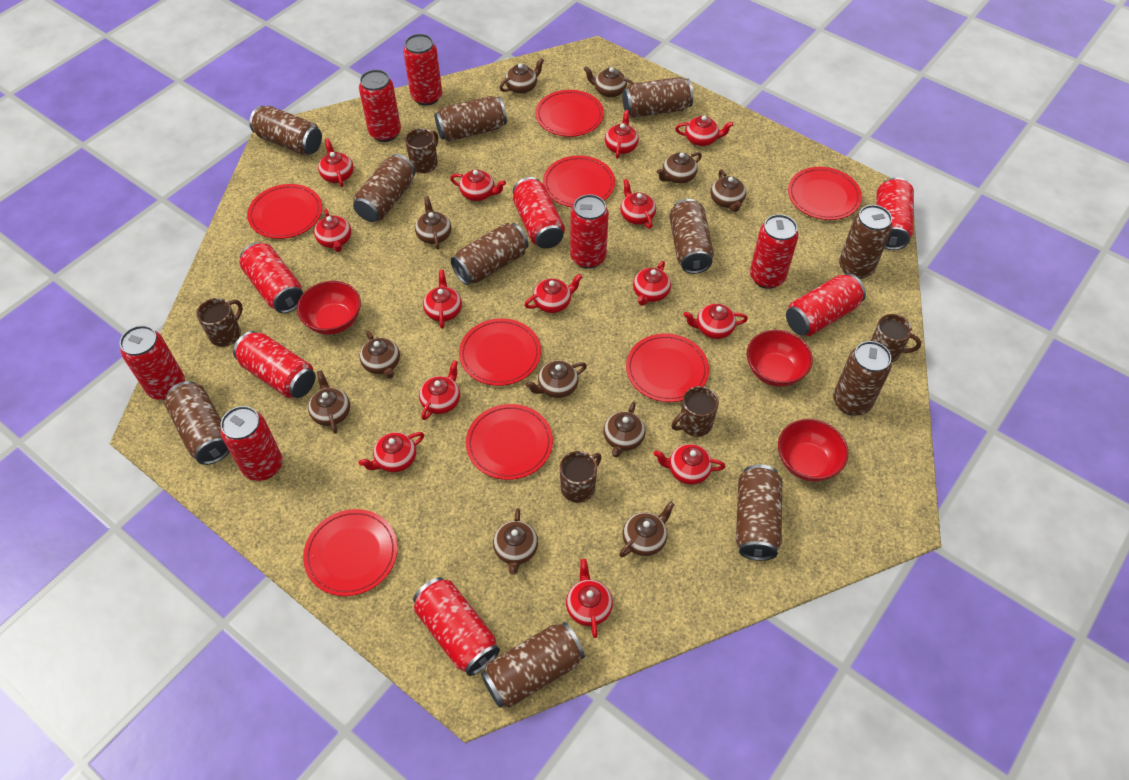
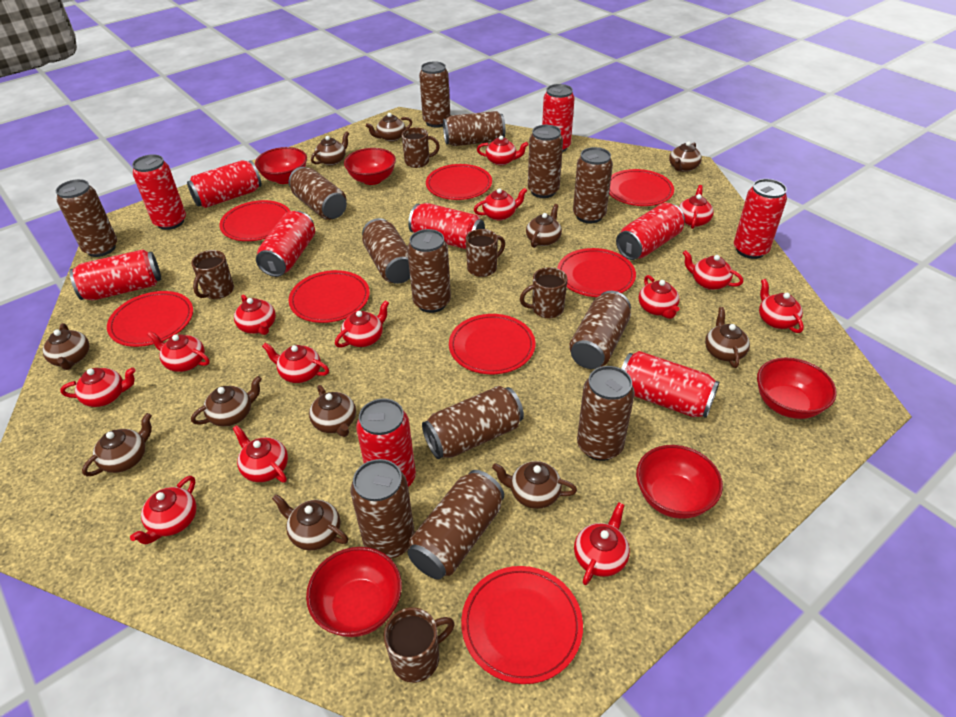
brown can: 11 -> 13
red bowl: 3 -> 5
red can: 12 -> 10

